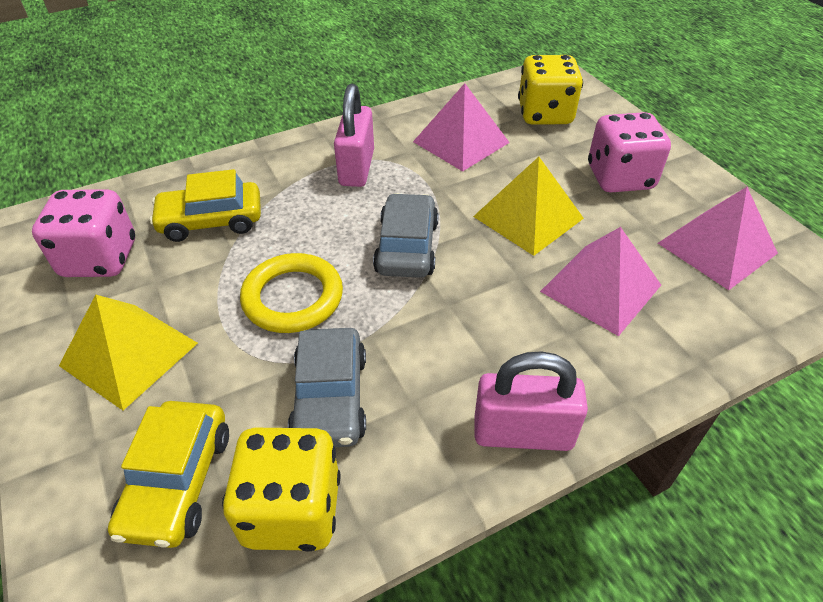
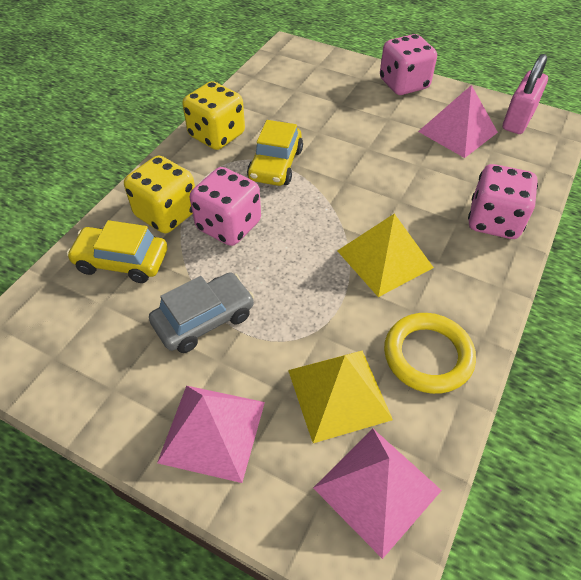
grey car: 2 -> 1
pink dice: 2 -> 3
pink padlock: 2 -> 1

